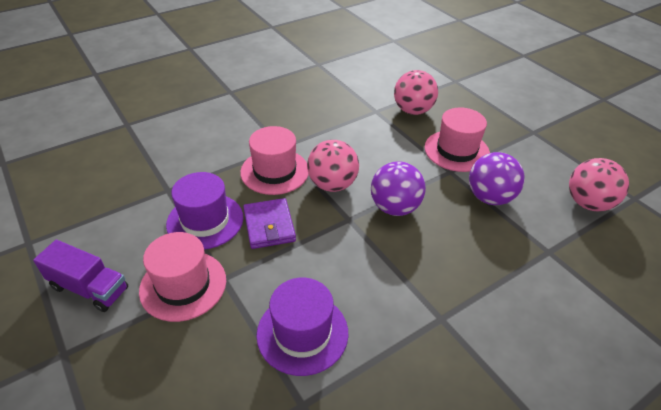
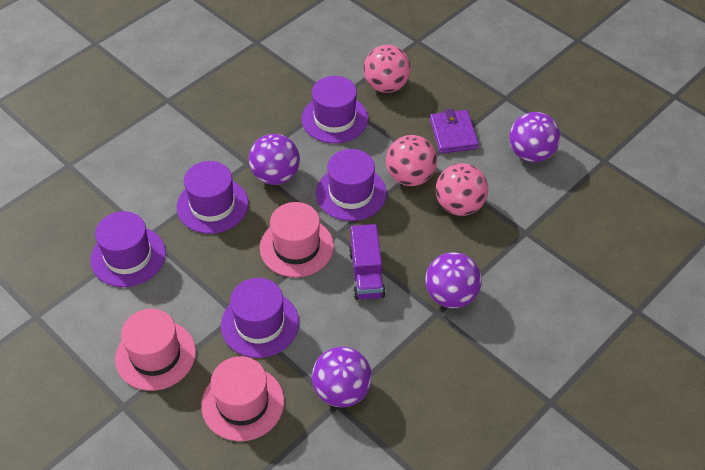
purple ball: 2 -> 4
purple hat: 2 -> 5

